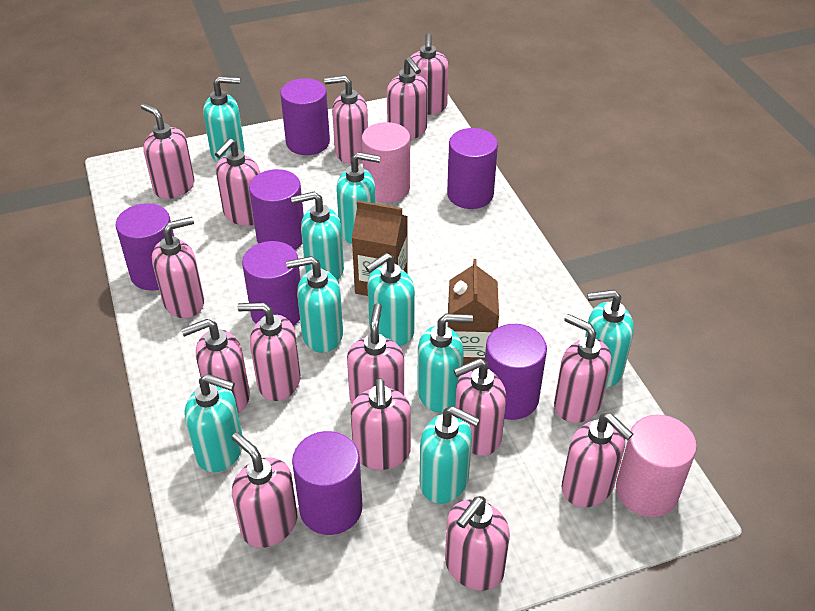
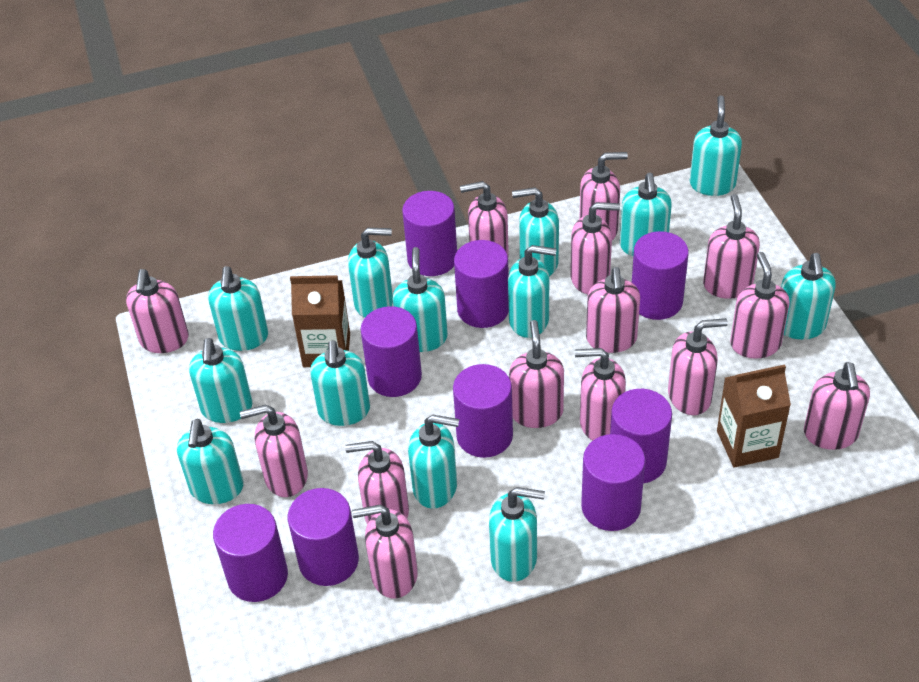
pink cylinder: 2 -> 0
pink soap dispenser: 15 -> 14
purple cylinder: 7 -> 9
turquoise soap dispenser: 9 -> 13

